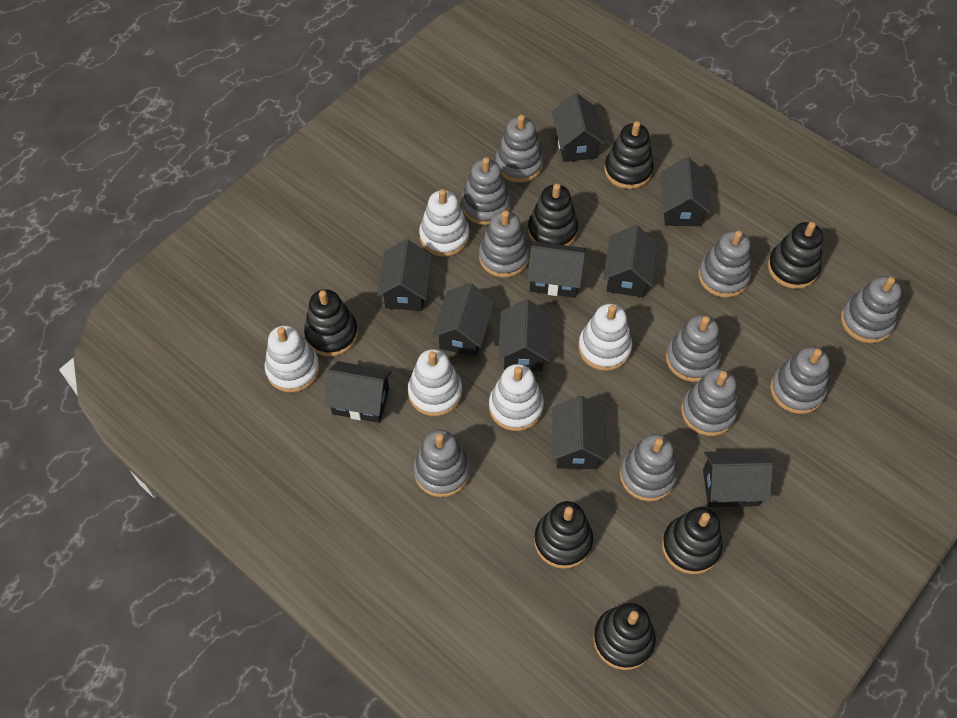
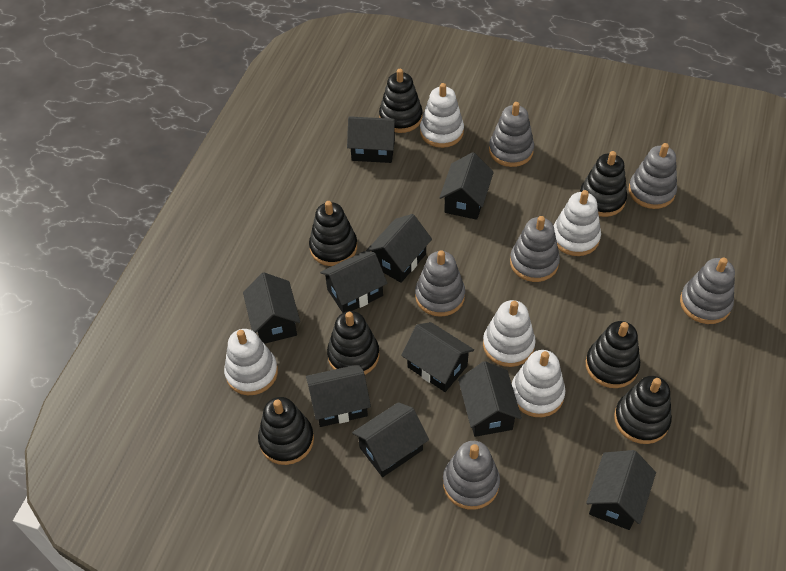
grey stacking toy: 10 -> 6

